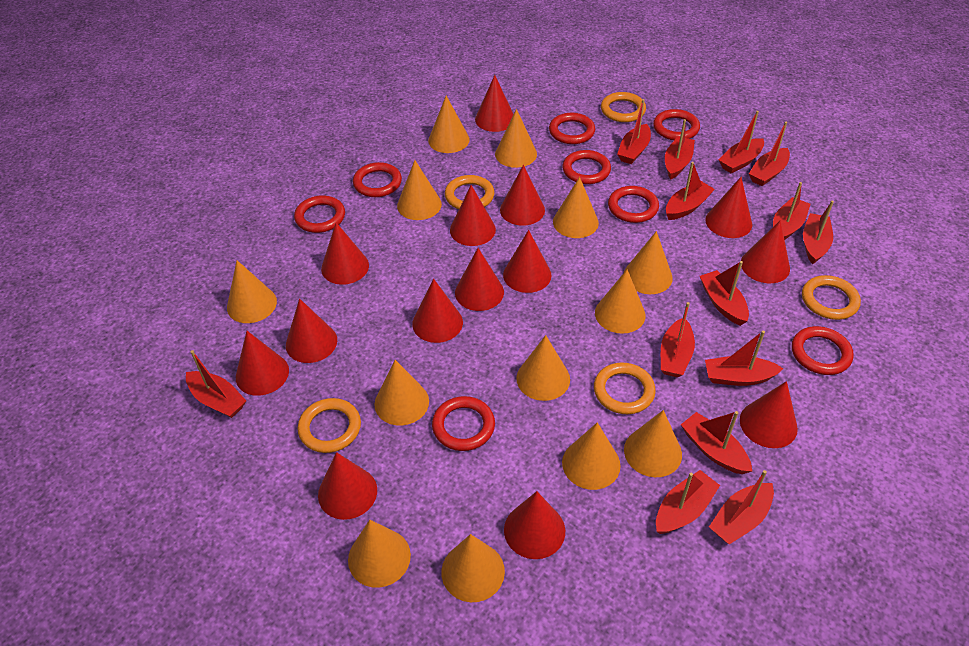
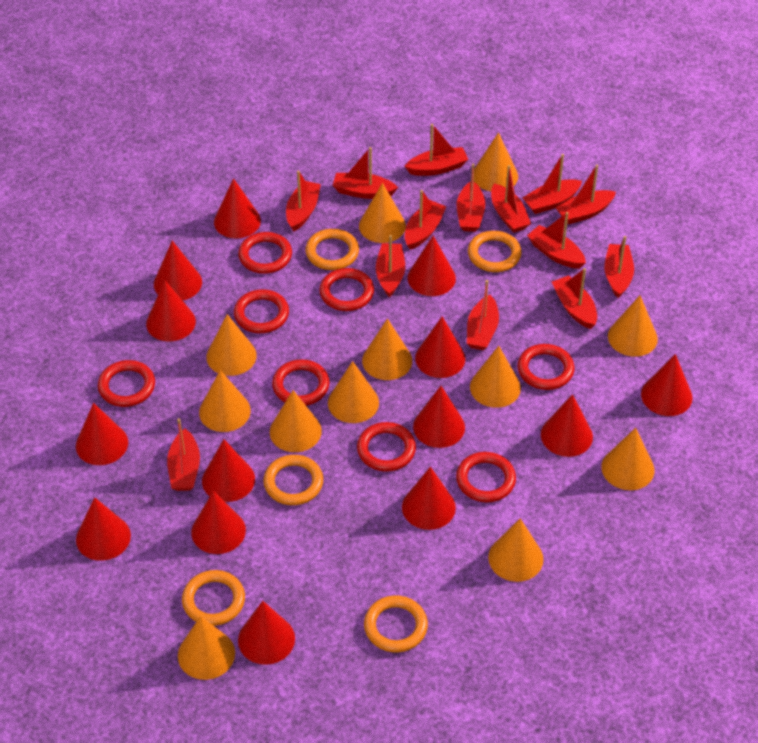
orange cone: 13 -> 12

